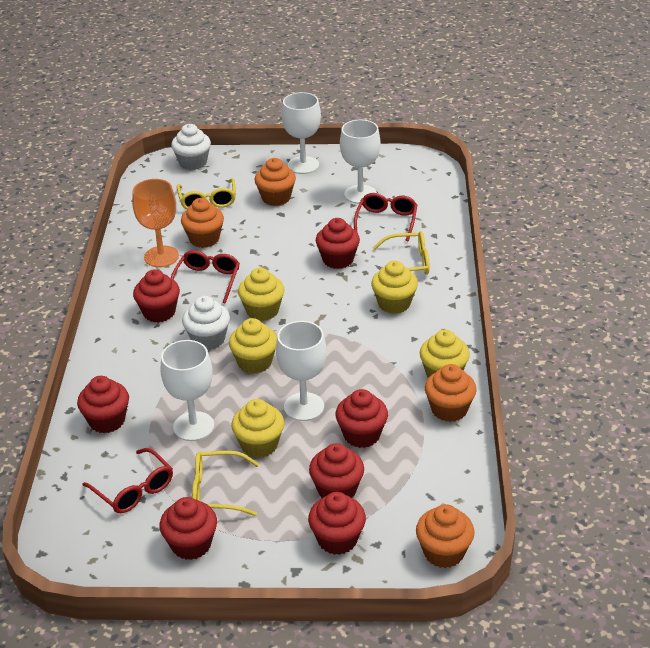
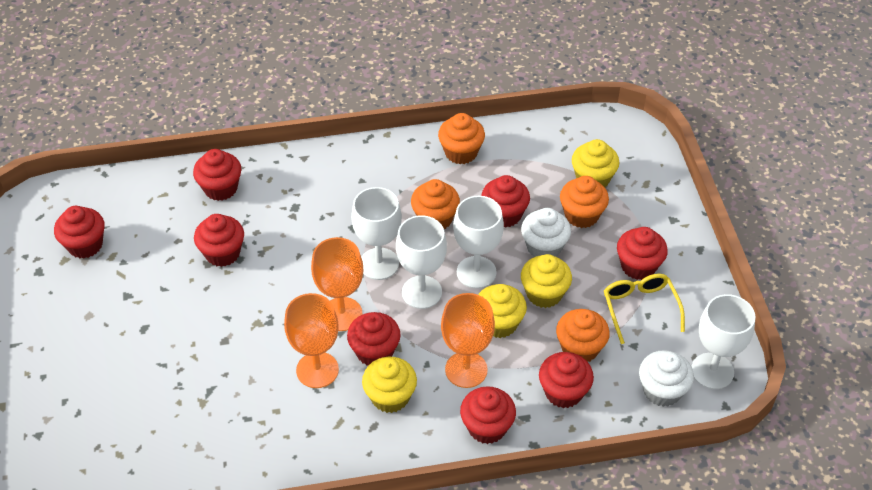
orange goblet: 1 -> 3
red cupcake: 7 -> 8
red glasses: 3 -> 0
yellow cupcake: 5 -> 4
yellow glasses: 3 -> 1

